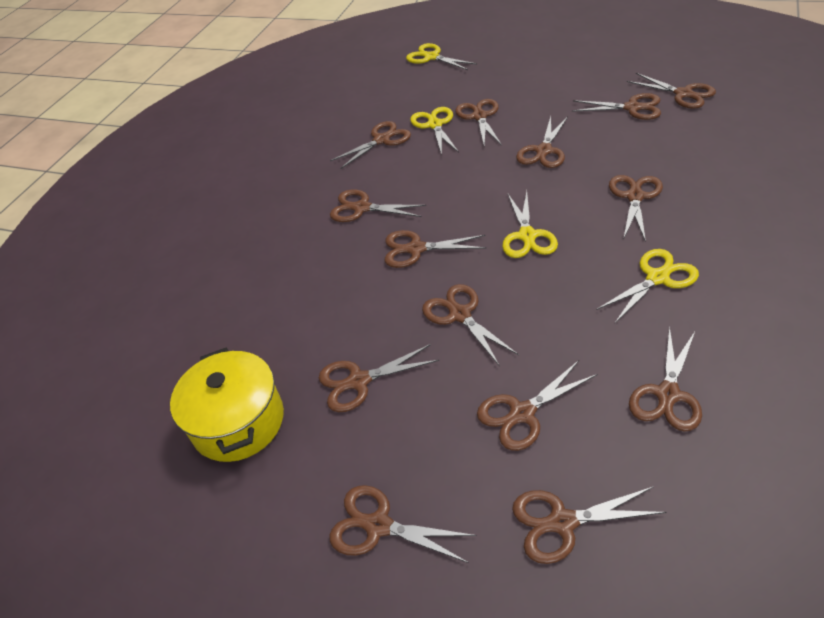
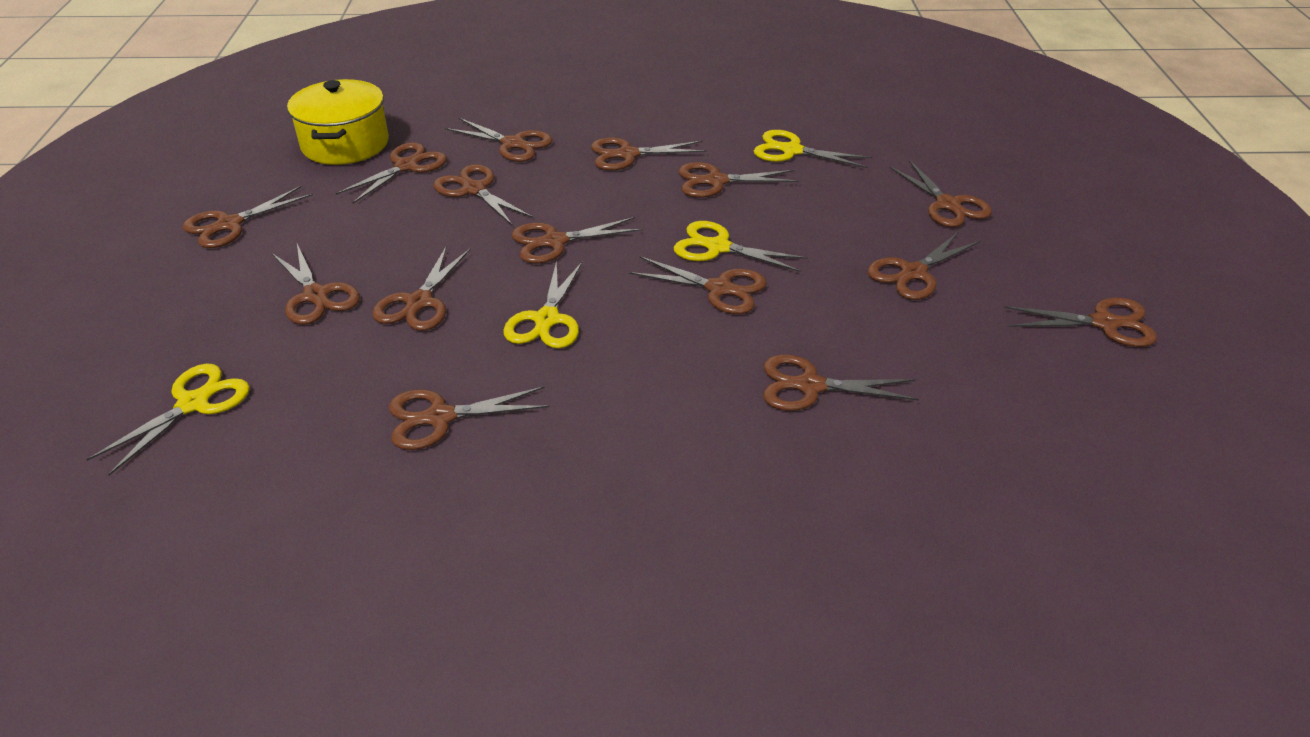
brown scissors: 14 -> 15

